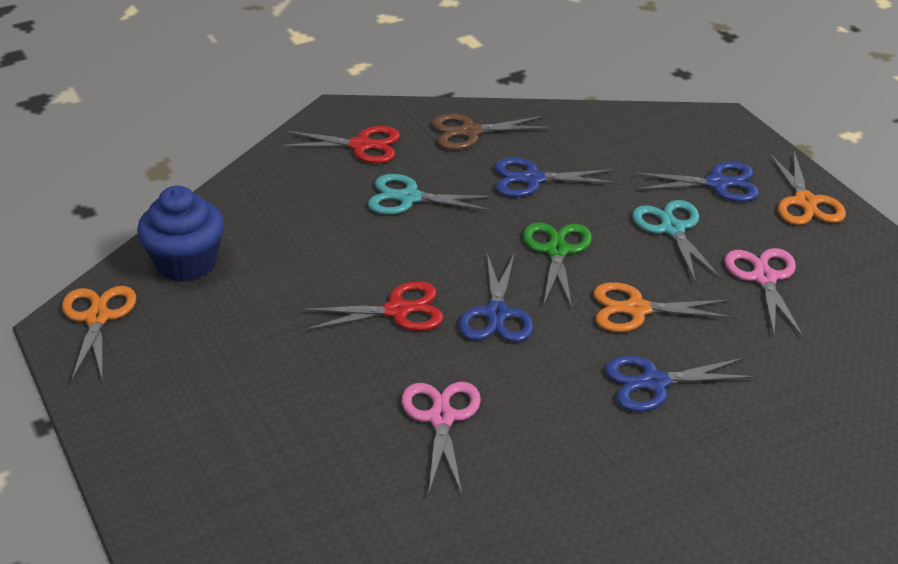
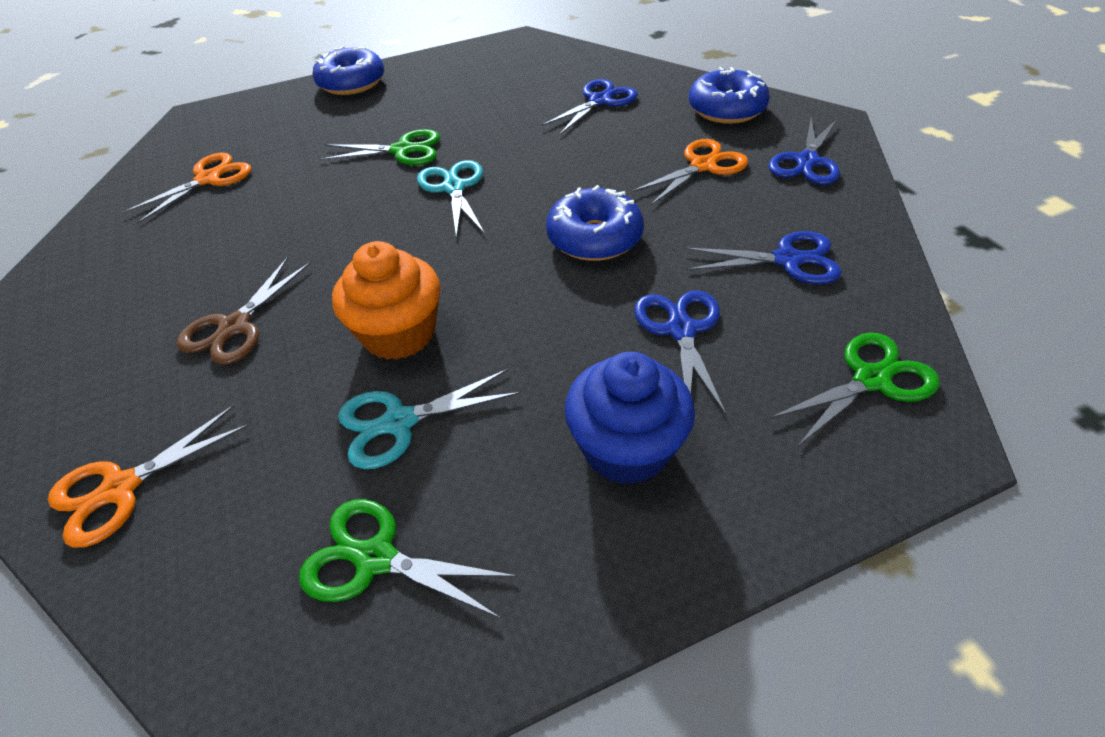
blue donut: 0 -> 3
green scissors: 1 -> 3
orange cupcake: 0 -> 1
pink scissors: 2 -> 0
red scissors: 2 -> 0

